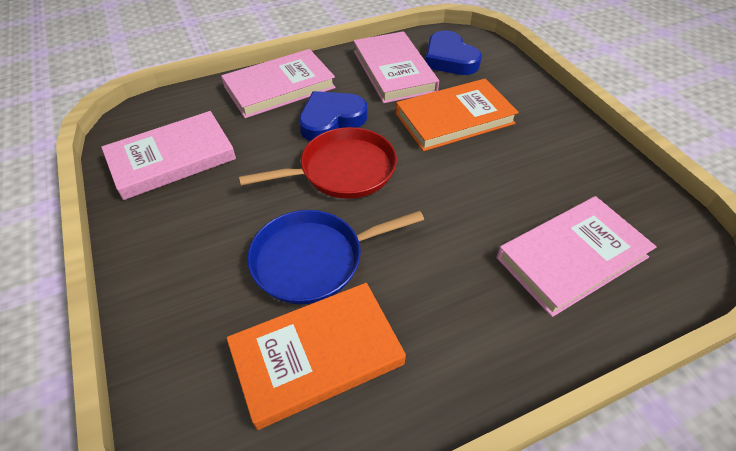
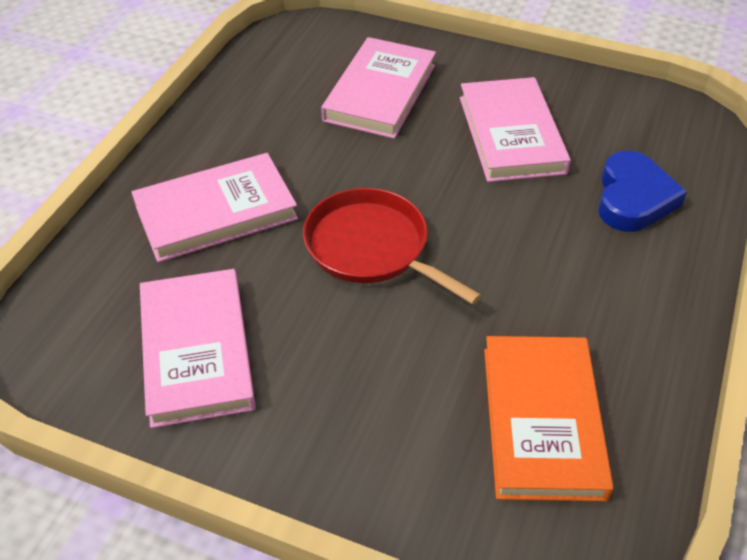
blue heart: 2 -> 1
blue pan: 1 -> 0
orange book: 2 -> 1

